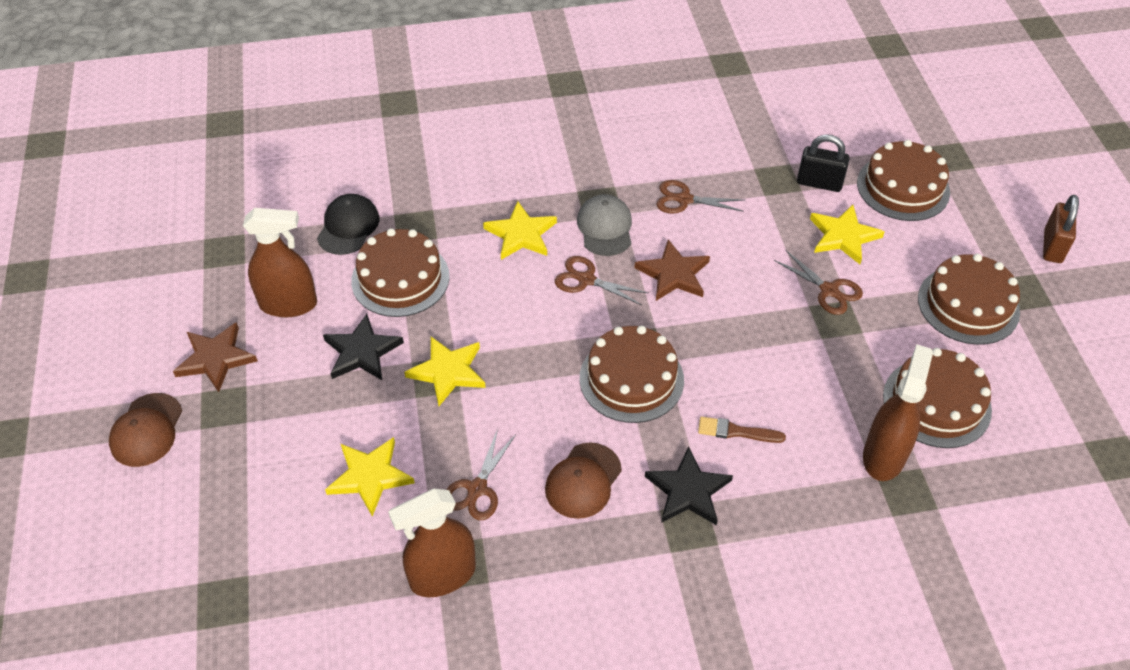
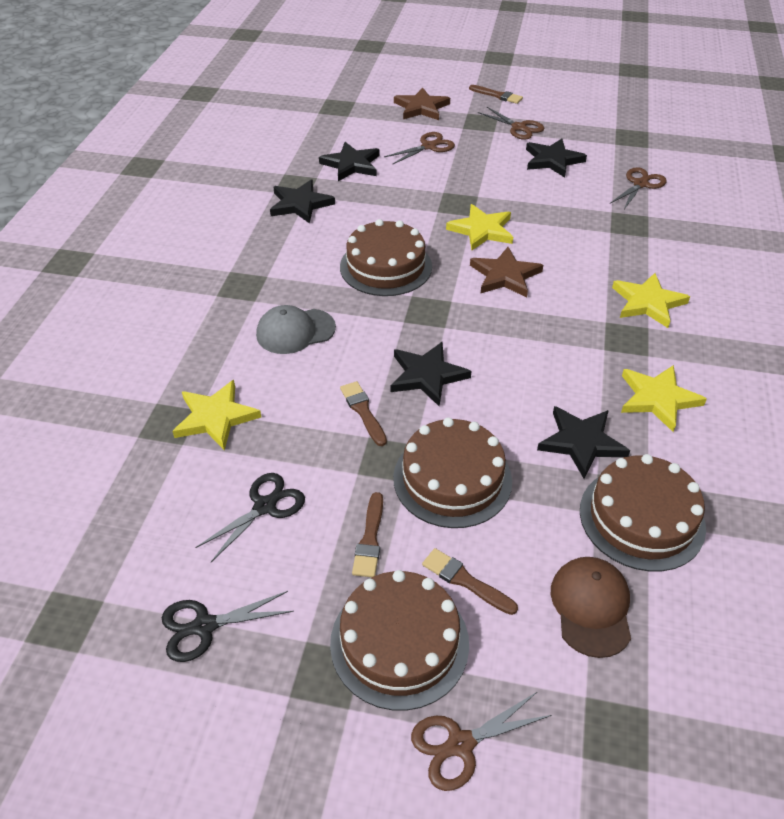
black cap: 1 -> 0
black padlock: 1 -> 0
black scissors: 0 -> 2
black star: 2 -> 5
brown brush: 1 -> 4
brown cake: 5 -> 4
brown cap: 2 -> 1
brown padlock: 1 -> 0
brown spray bottle: 3 -> 0

